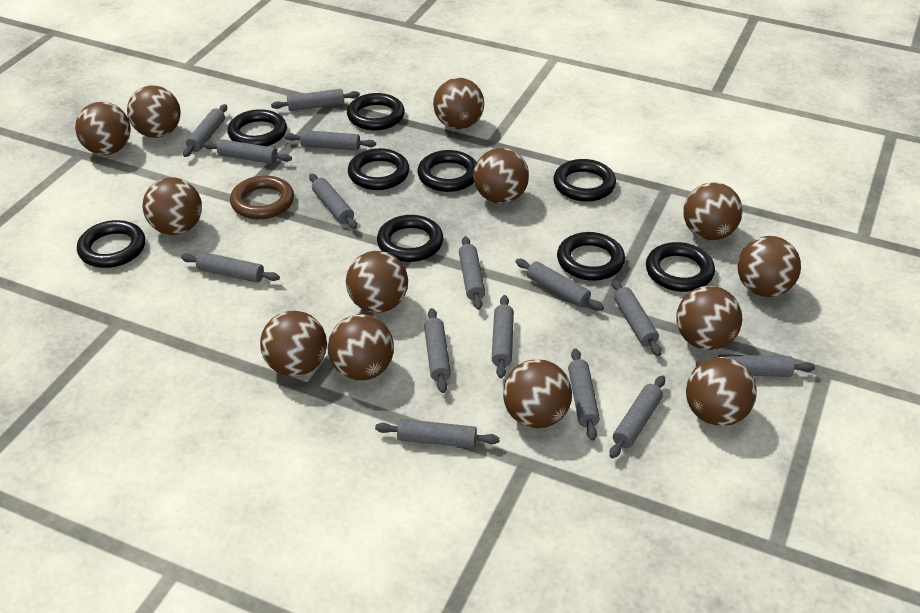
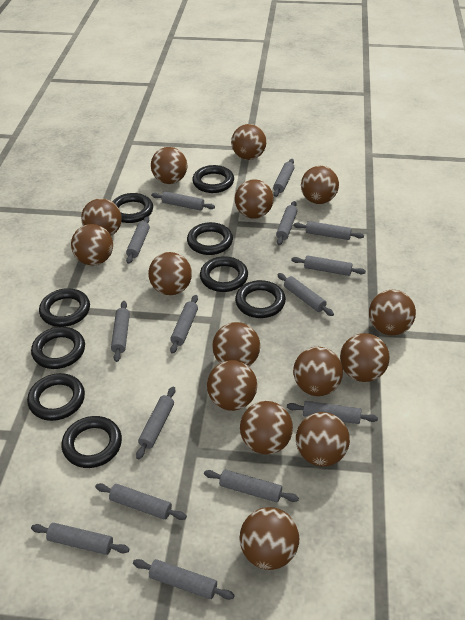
brown ball: 13 -> 15
brown ring: 1 -> 0

